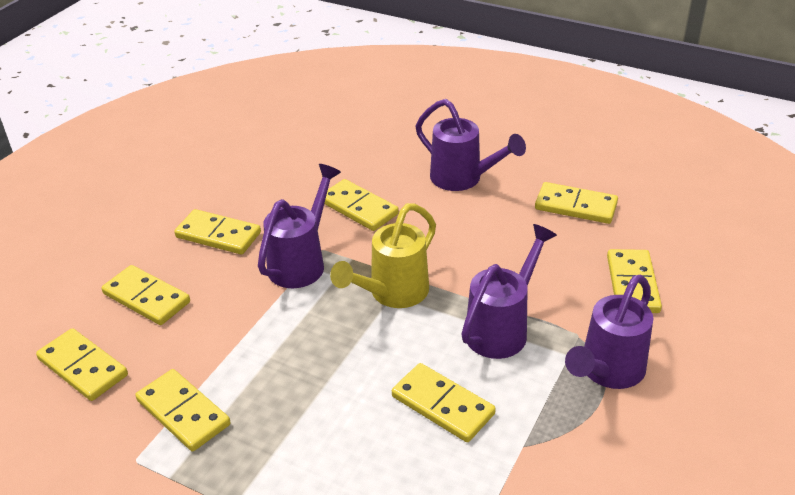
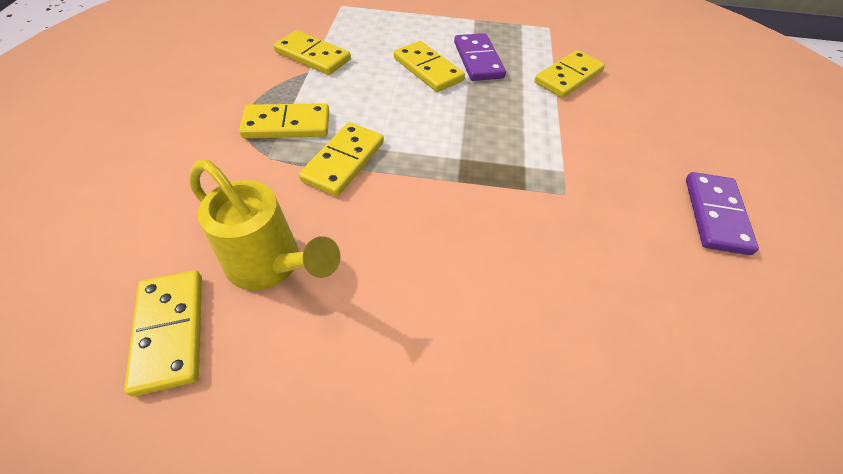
purple domino: 0 -> 2
purple watering can: 4 -> 0
yellow domino: 8 -> 6

